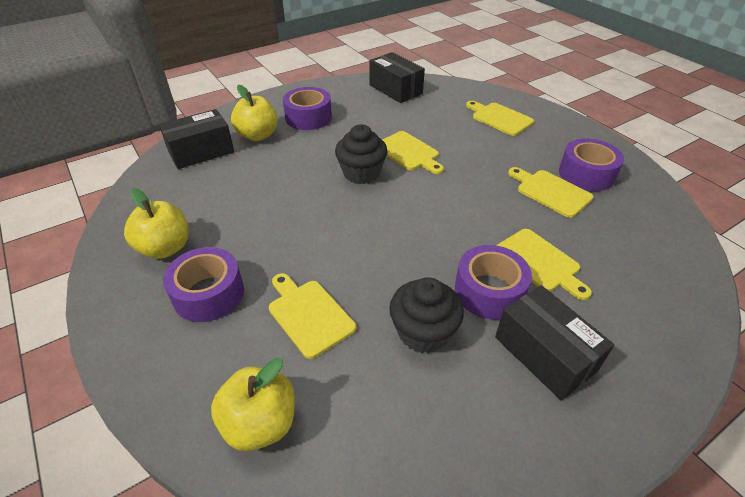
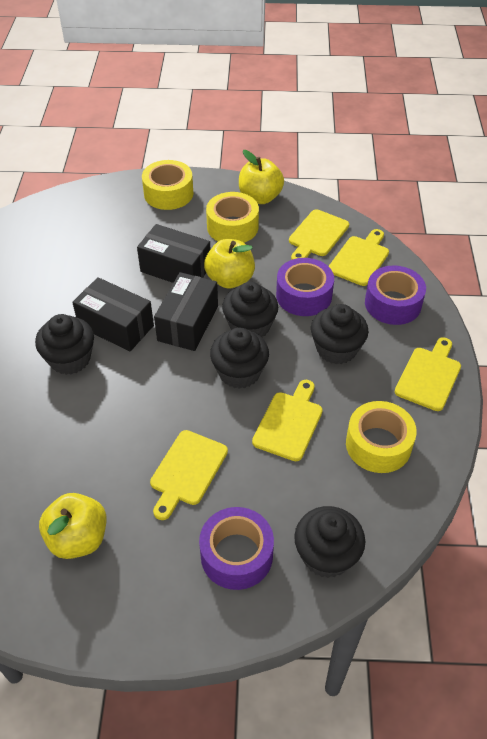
black cupcake: 2 -> 5
purple tape: 4 -> 3
yellow tape: 0 -> 3

